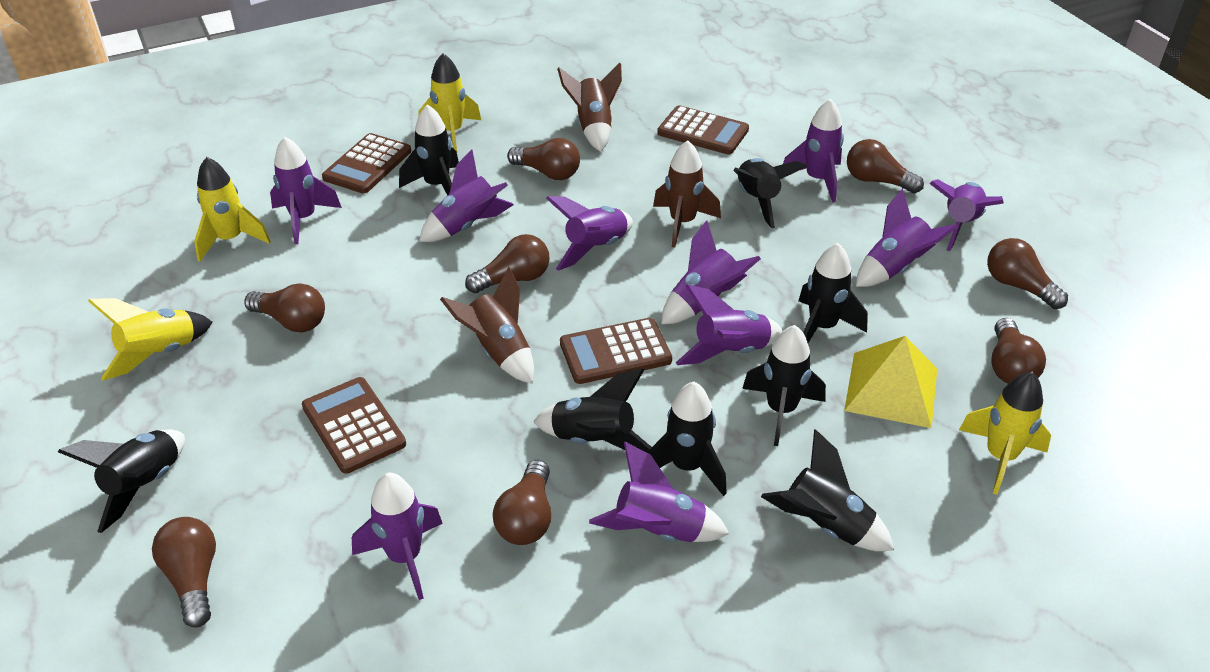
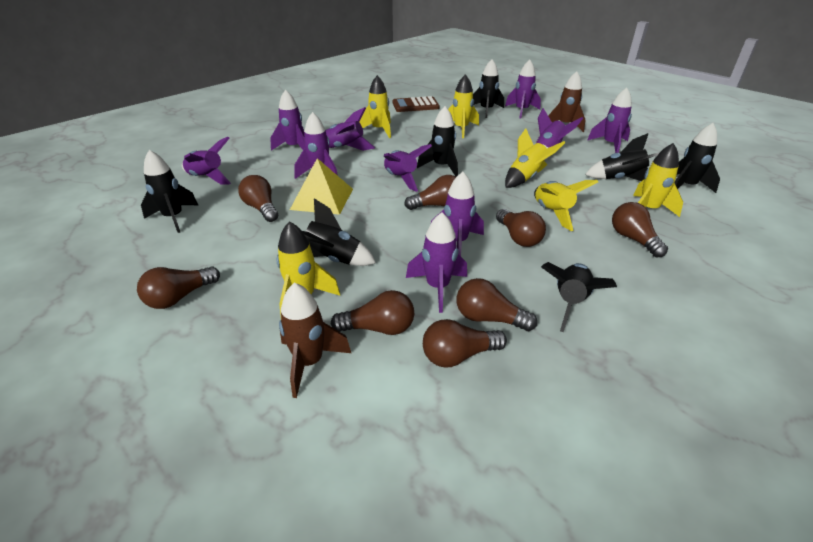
black rocket: 8 -> 7
brown calculator: 4 -> 1
brown rocket: 3 -> 2
yellow rocket: 4 -> 6

